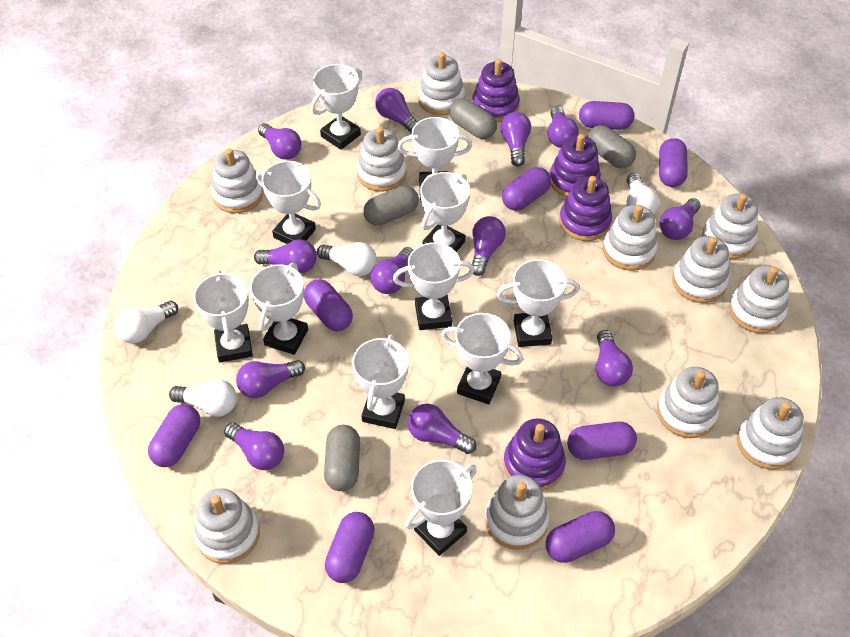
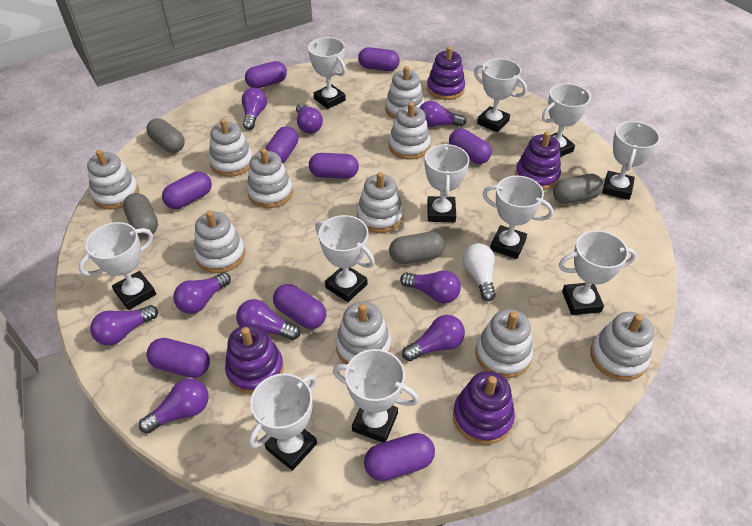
purple capsule: 8 -> 9
purple light bulb: 12 -> 9
white light bulb: 4 -> 1
white stacking toy: 11 -> 10

